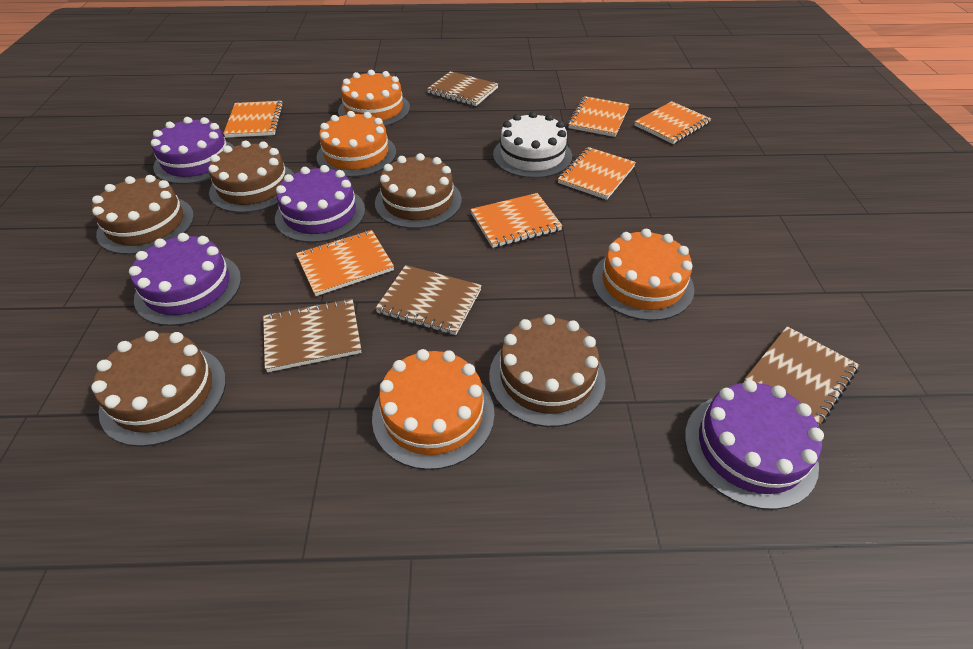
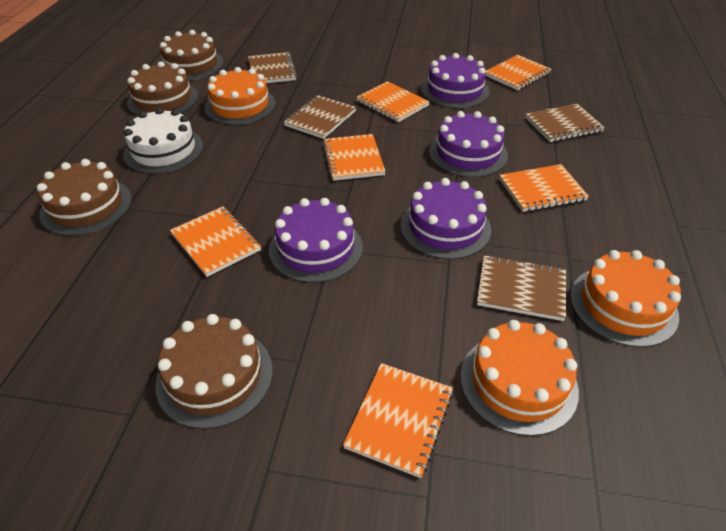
brown cake: 5 -> 4
orange cake: 4 -> 3

